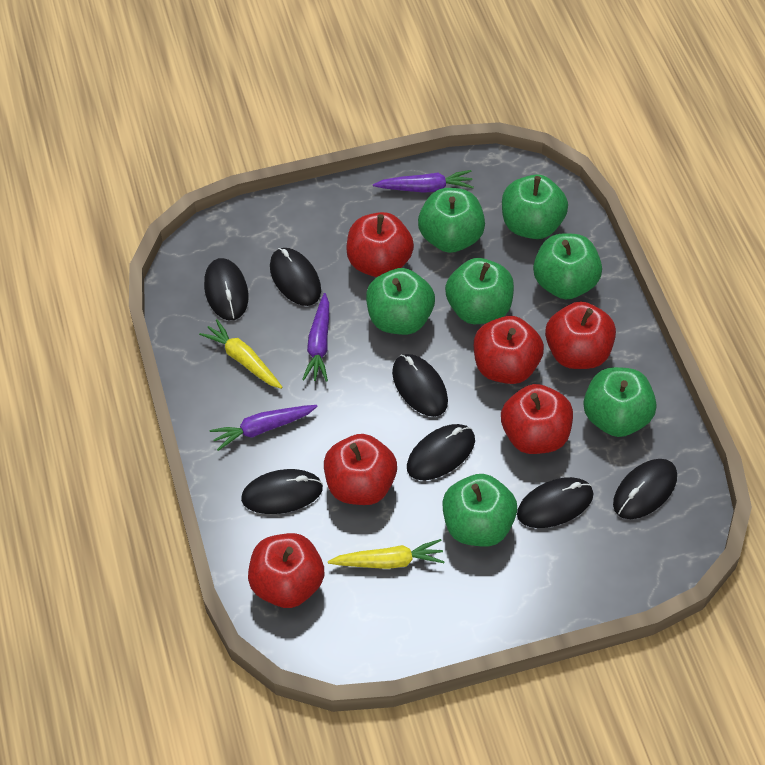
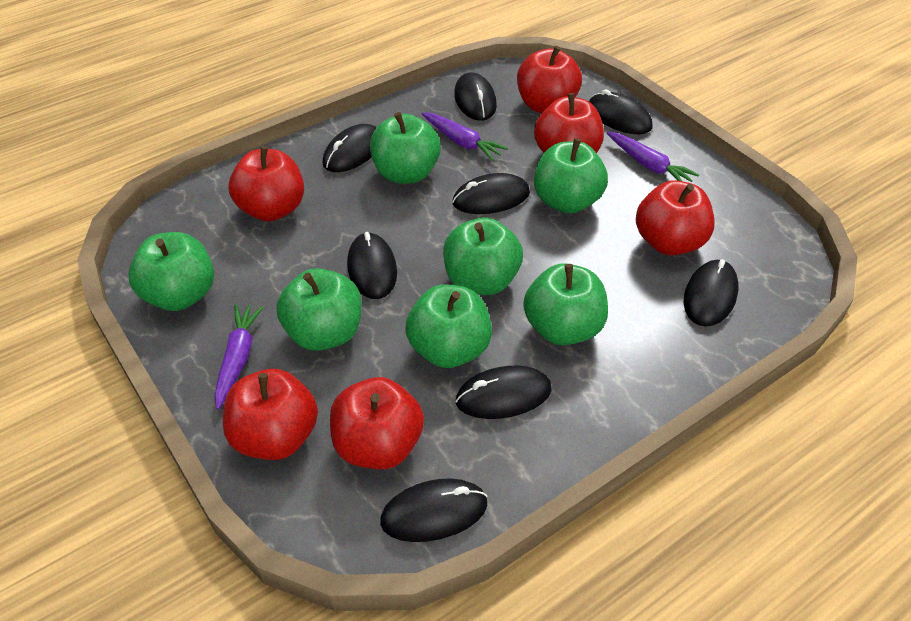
black mouse: 7 -> 8
yellow carrot: 2 -> 0

